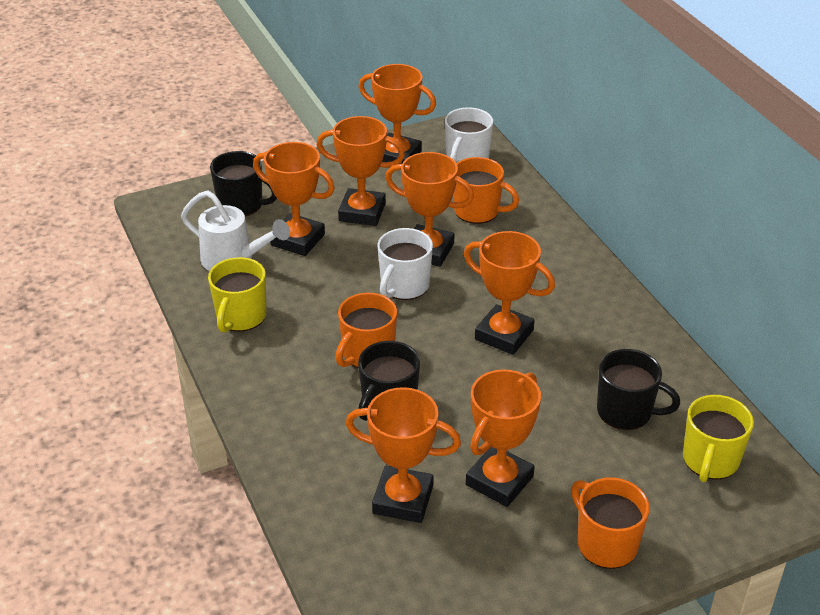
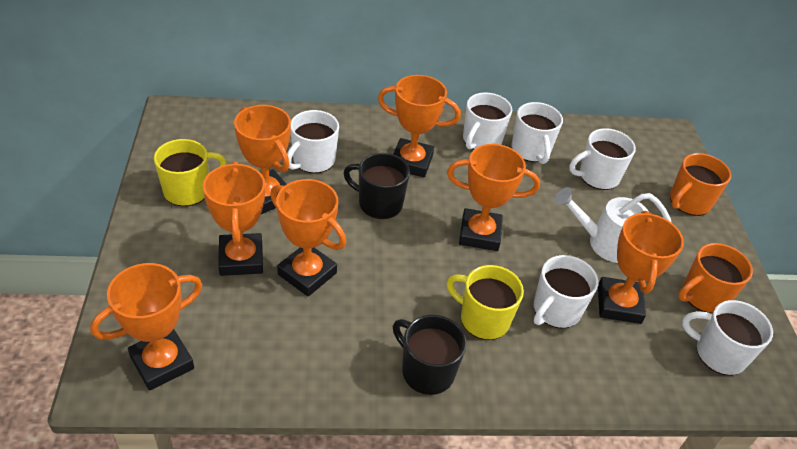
black mug: 3 -> 2
orange mug: 3 -> 2
white mug: 2 -> 6

